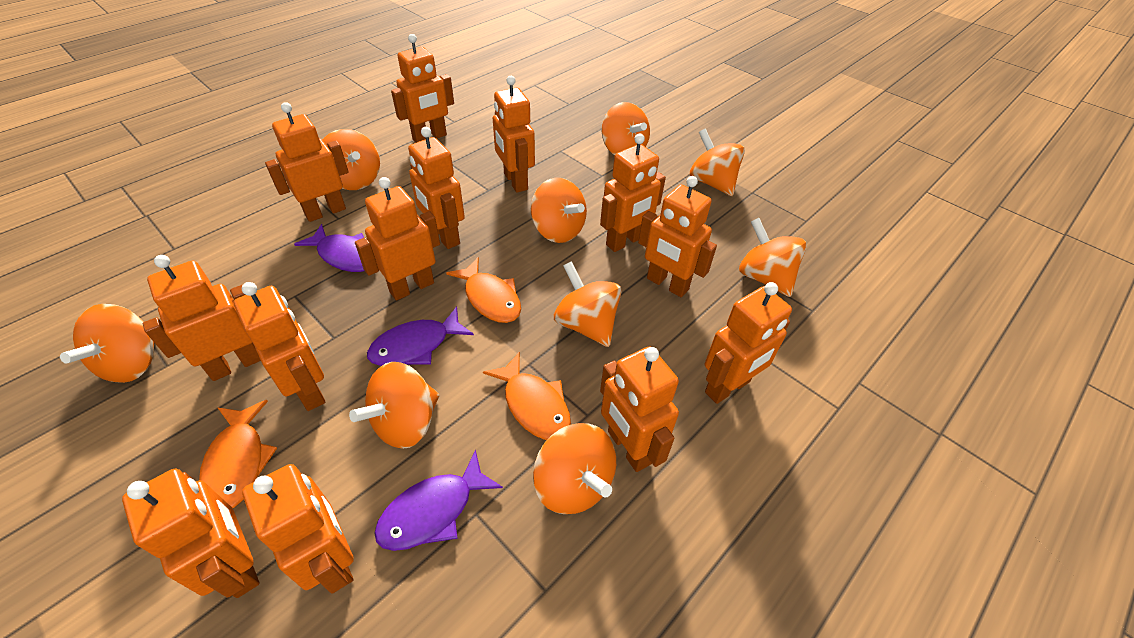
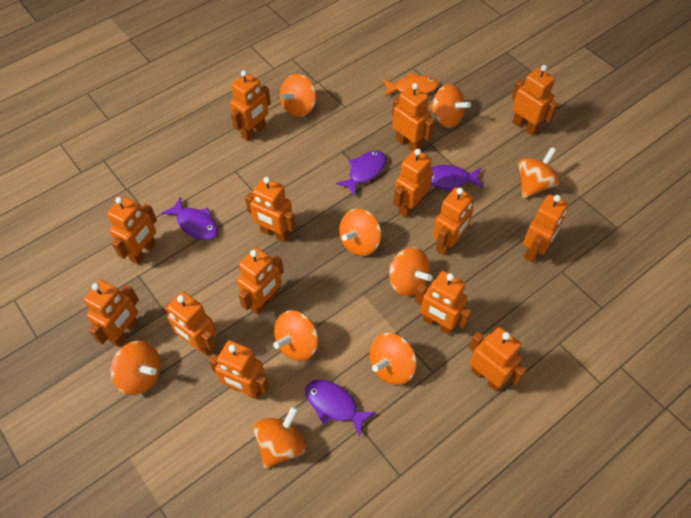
orange fish: 3 -> 1
orange robot: 13 -> 14
purple fish: 3 -> 4

